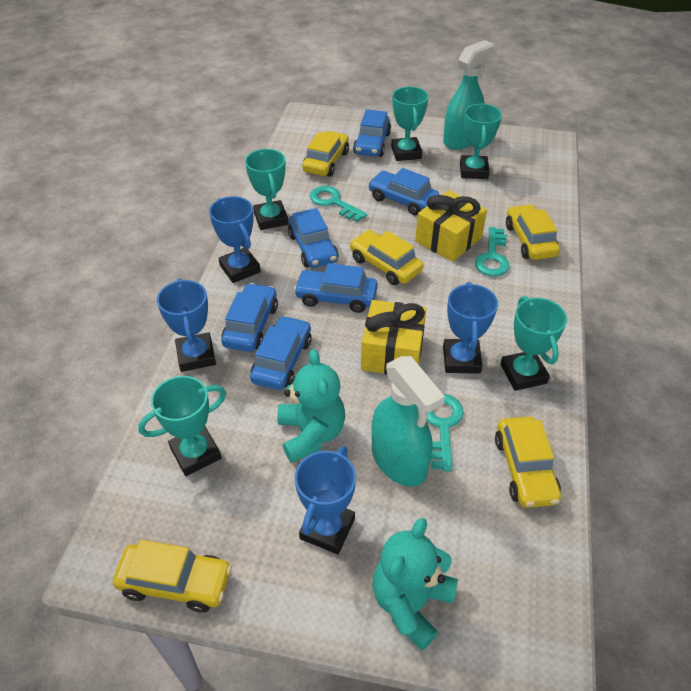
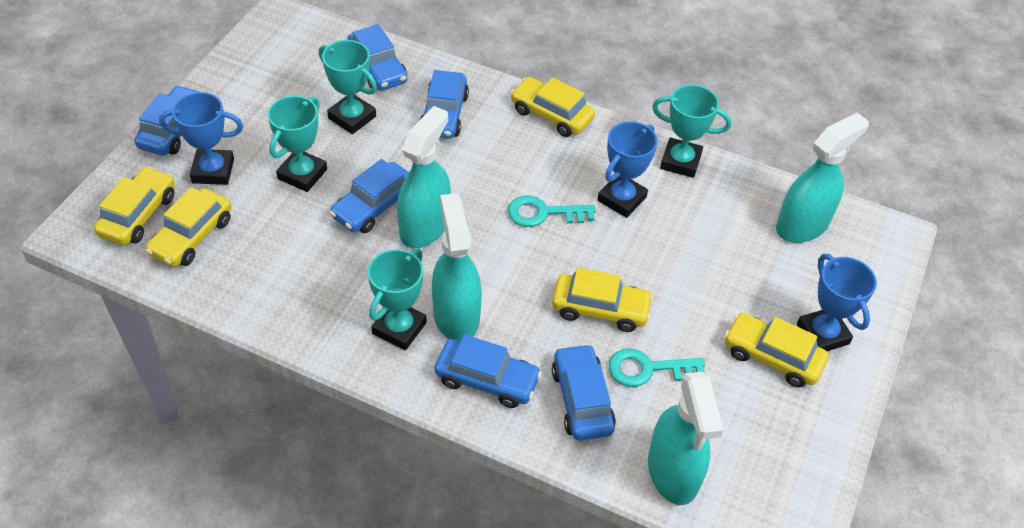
blue trophy: 4 -> 3
turquoise key: 3 -> 2
turquoise spray bottle: 2 -> 4
turquoise teddy bear: 2 -> 0
turquoise trophy: 5 -> 4
yellow gift: 2 -> 0

